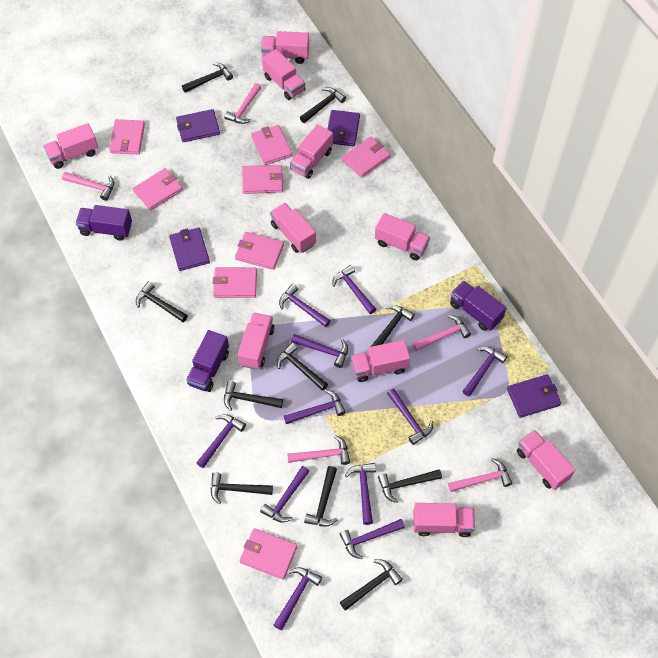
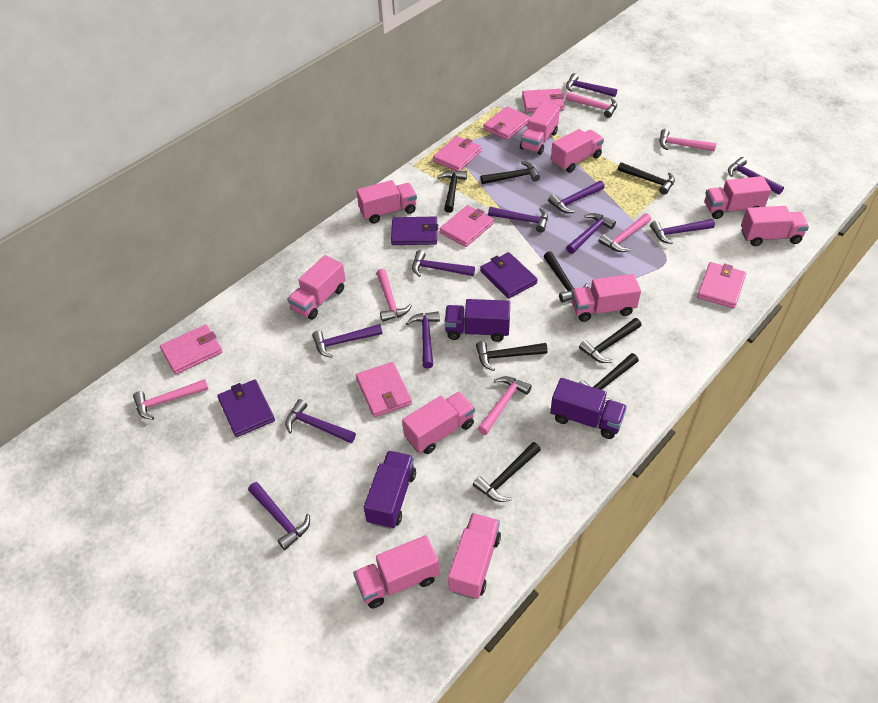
black hammer: 10 -> 8
pink hammer: 5 -> 6
pink wallet: 8 -> 7
purple wallet: 4 -> 3

